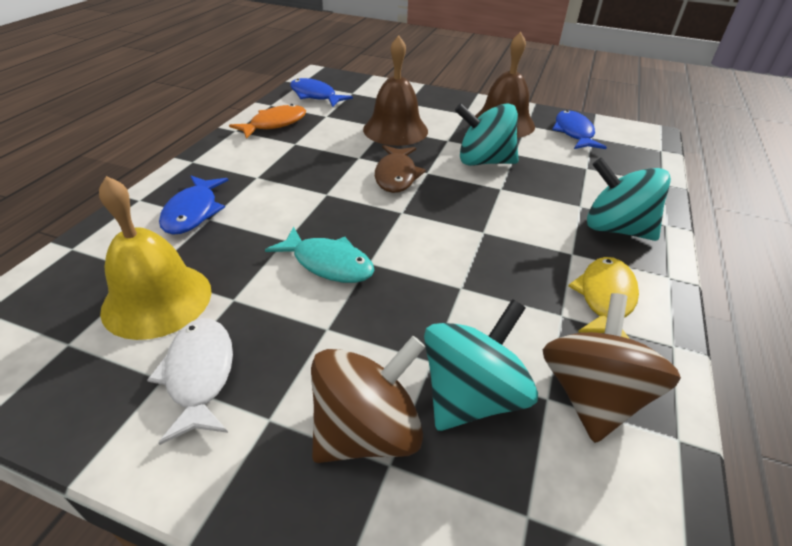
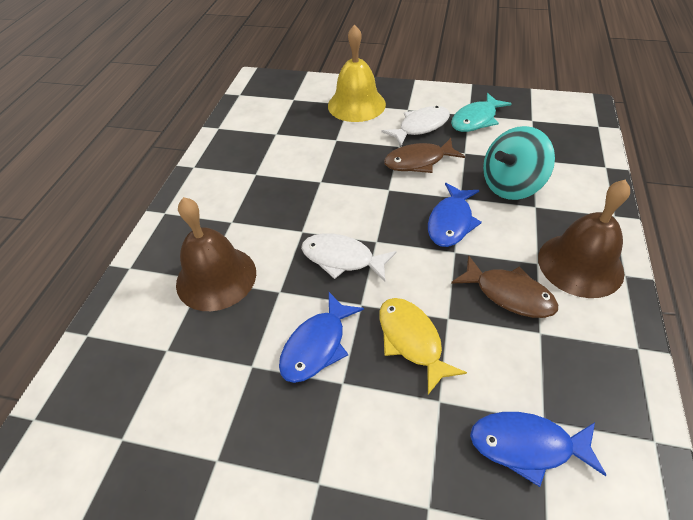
brown fish: 1 -> 2
brown spinning top: 2 -> 0
orange fish: 1 -> 0
turquoise spinning top: 3 -> 1
white fish: 1 -> 2

